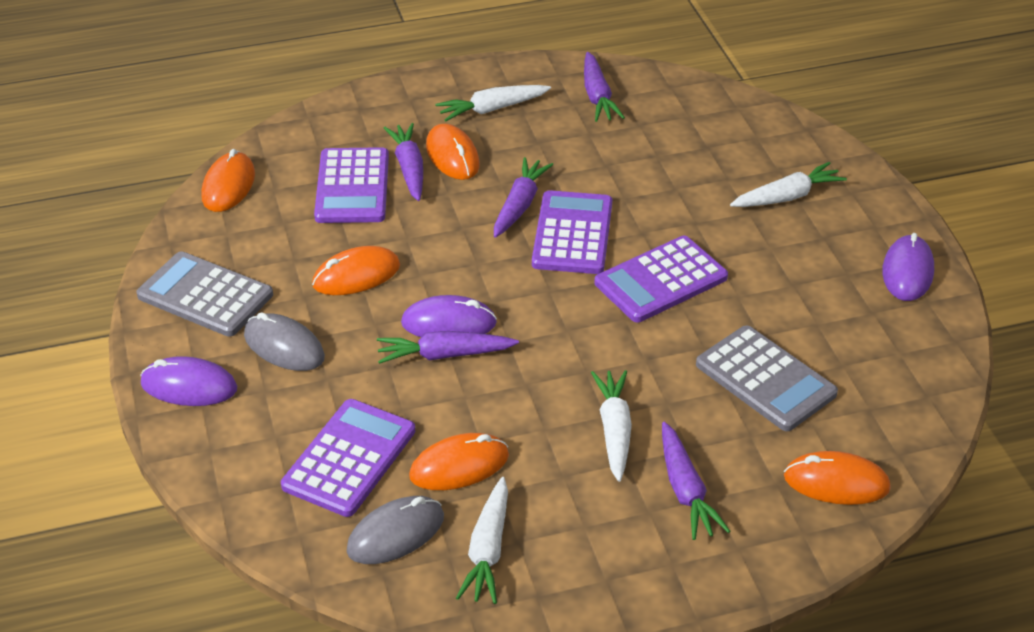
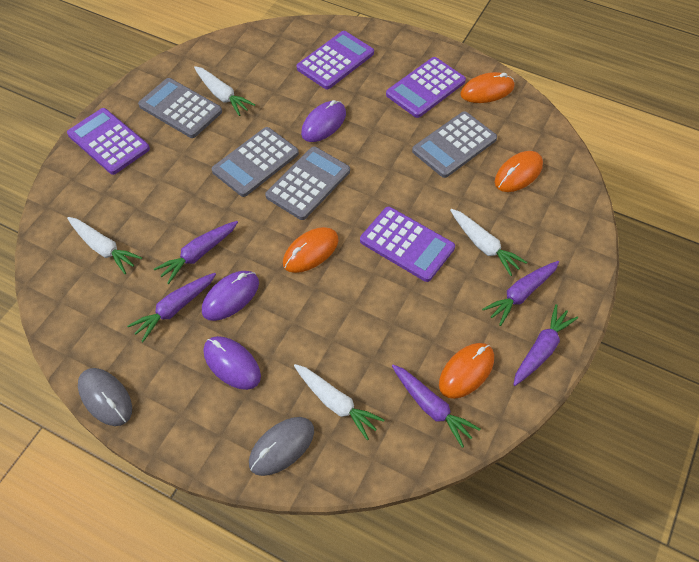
grey calculator: 2 -> 4
orange mouse: 5 -> 4

